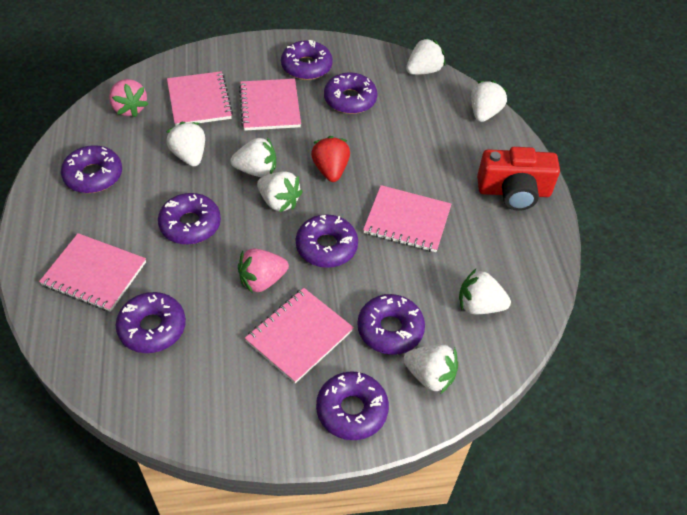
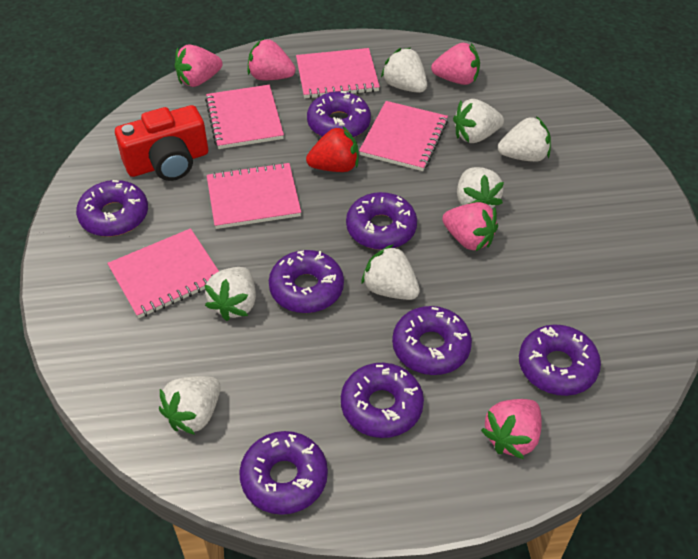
pink strawberry: 2 -> 5

